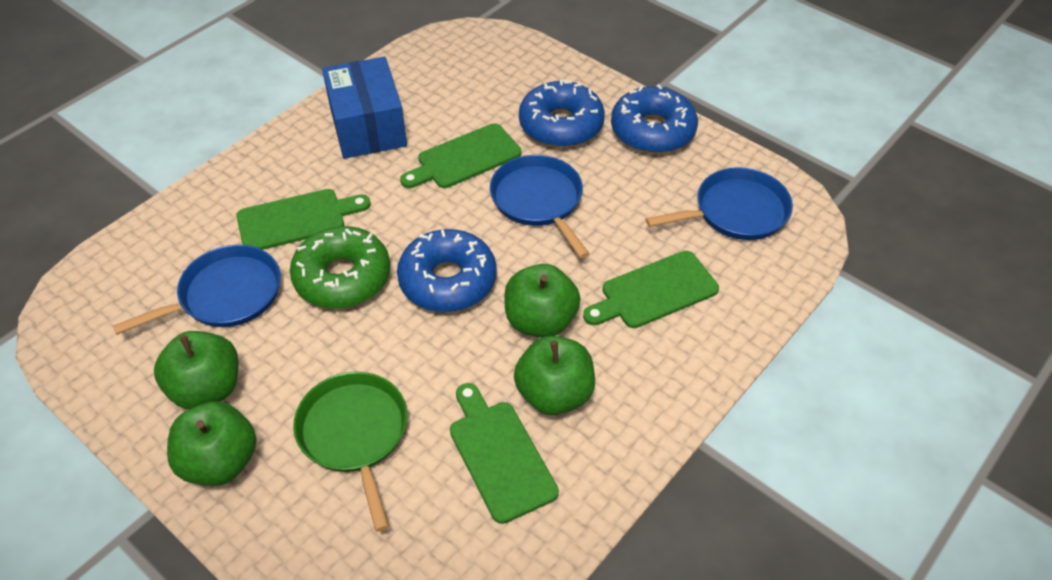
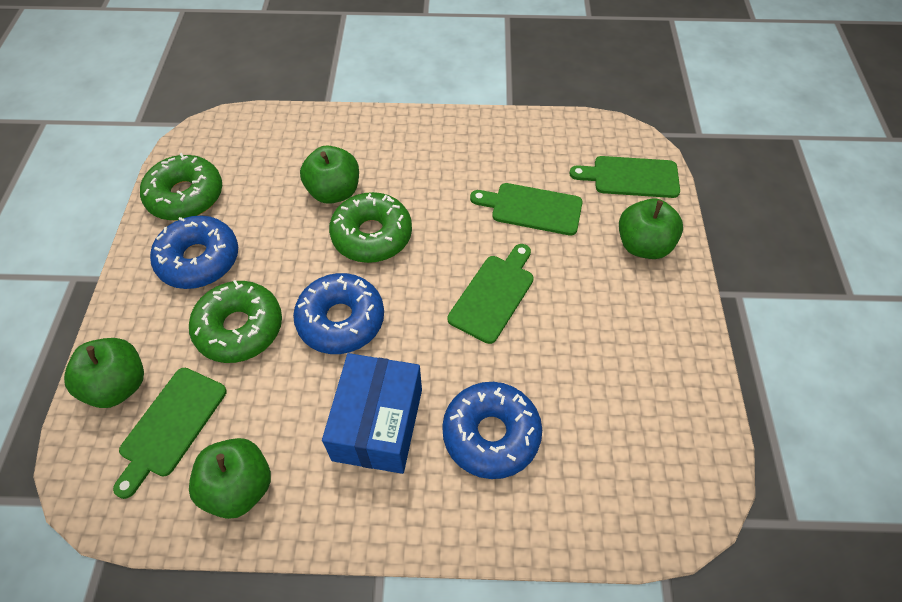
blue pan: 3 -> 0
green donut: 1 -> 3
green pan: 1 -> 0

